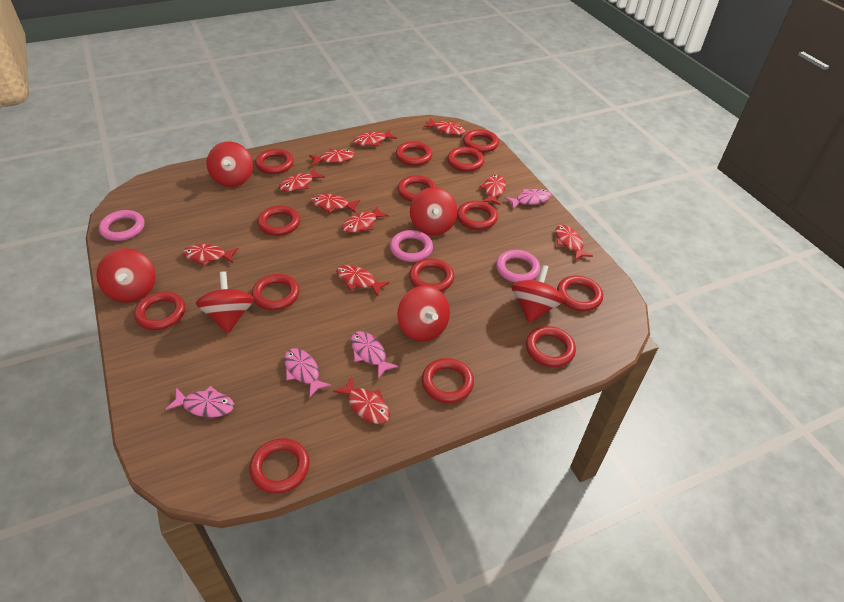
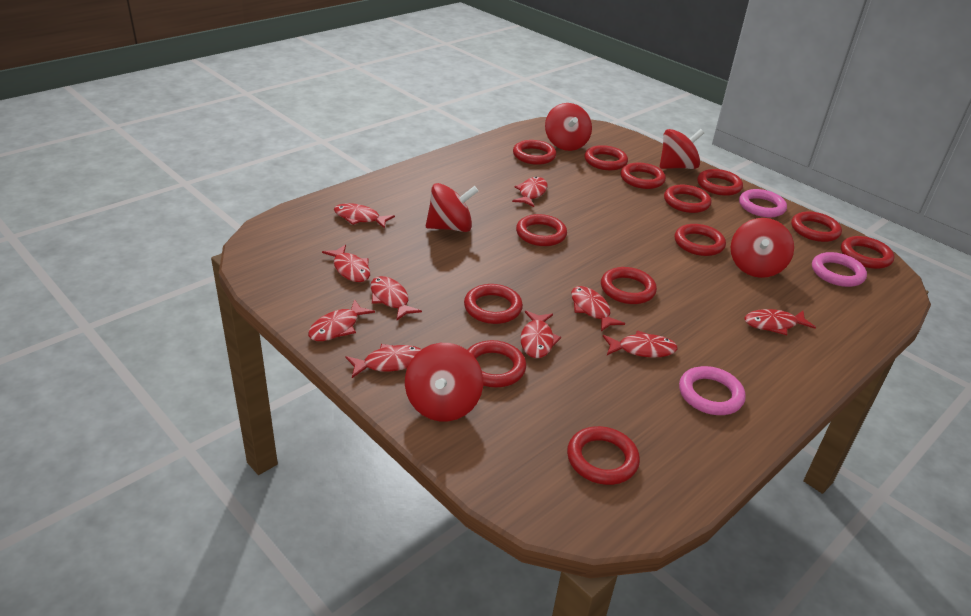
pink fish: 4 -> 0
red fish: 11 -> 10
red ring: 14 -> 13
red spinning top: 6 -> 5

